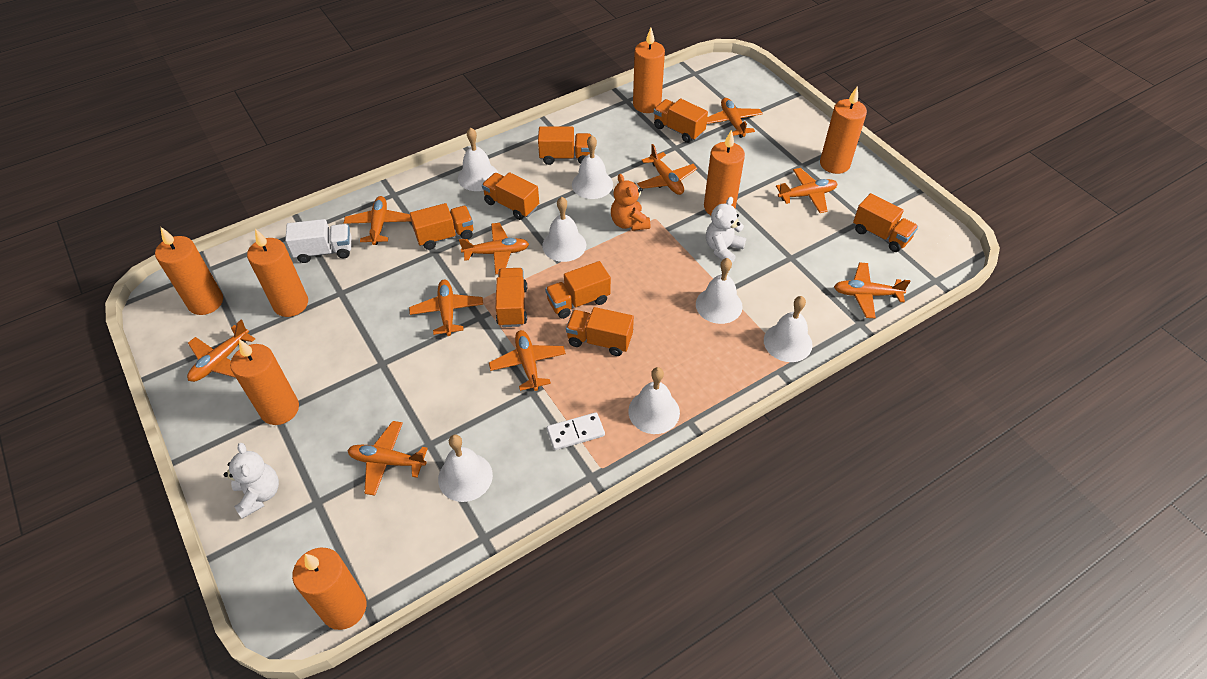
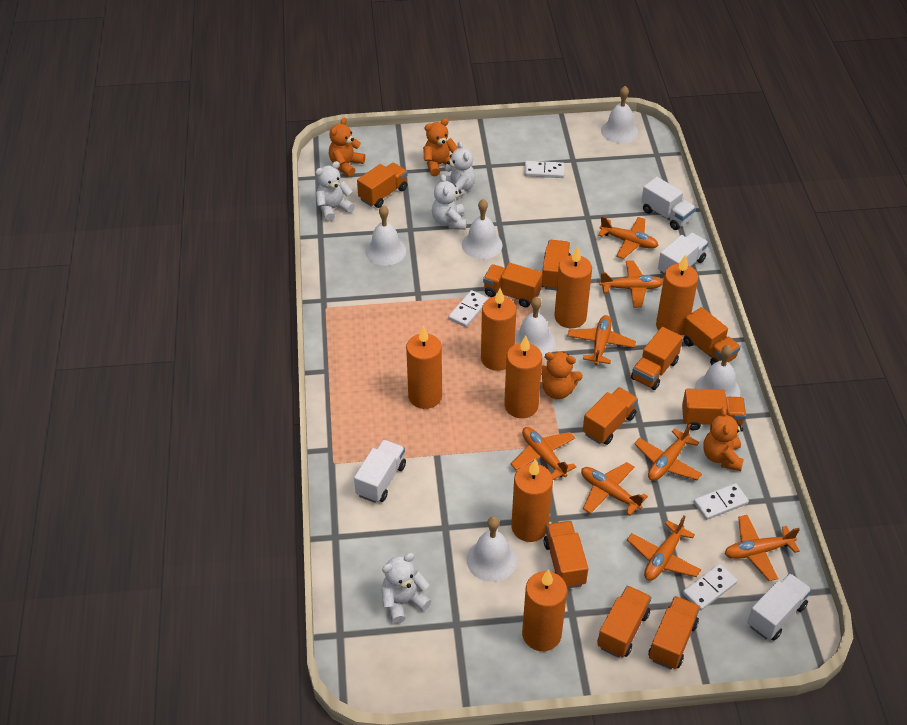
orange plane: 10 -> 8
orange teddy bear: 1 -> 4
orange truck: 8 -> 10
white bell: 7 -> 6
white domino: 1 -> 4
white teddy bear: 2 -> 4
white truck: 1 -> 4

